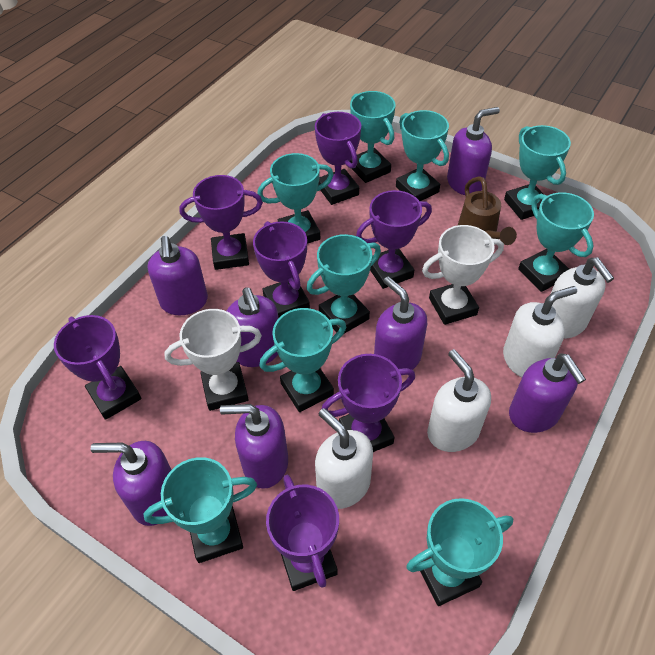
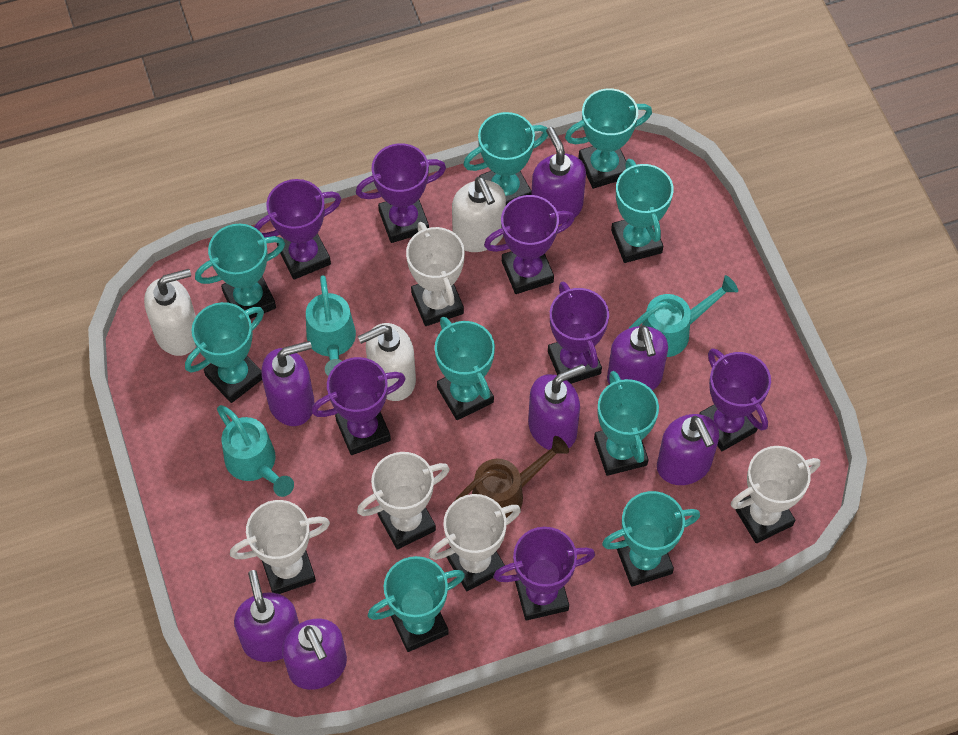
turquoise watering can: 0 -> 3
white soap dispenser: 4 -> 3
white trophy: 2 -> 5

